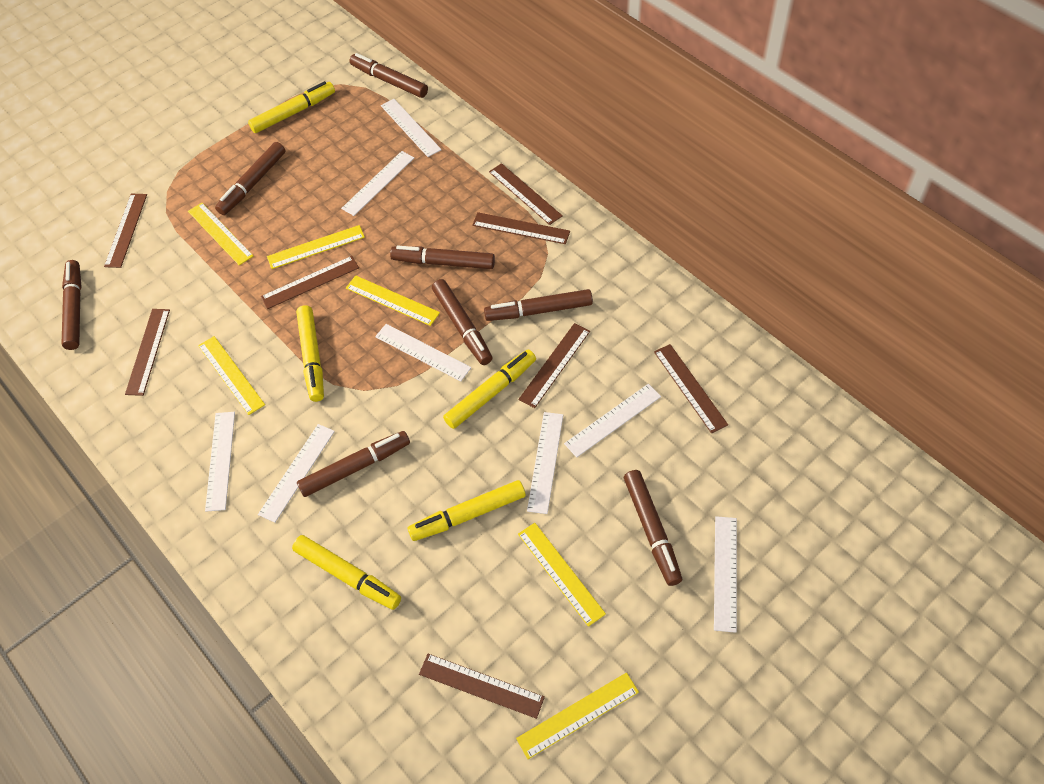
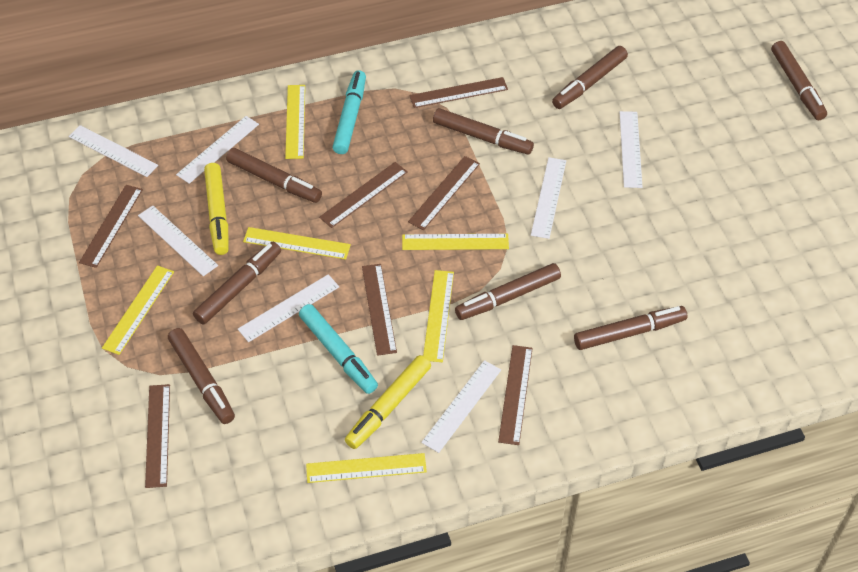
brown ruler: 8 -> 7
turquoise marker: 0 -> 2
white ruler: 8 -> 7
yellow marker: 5 -> 2

